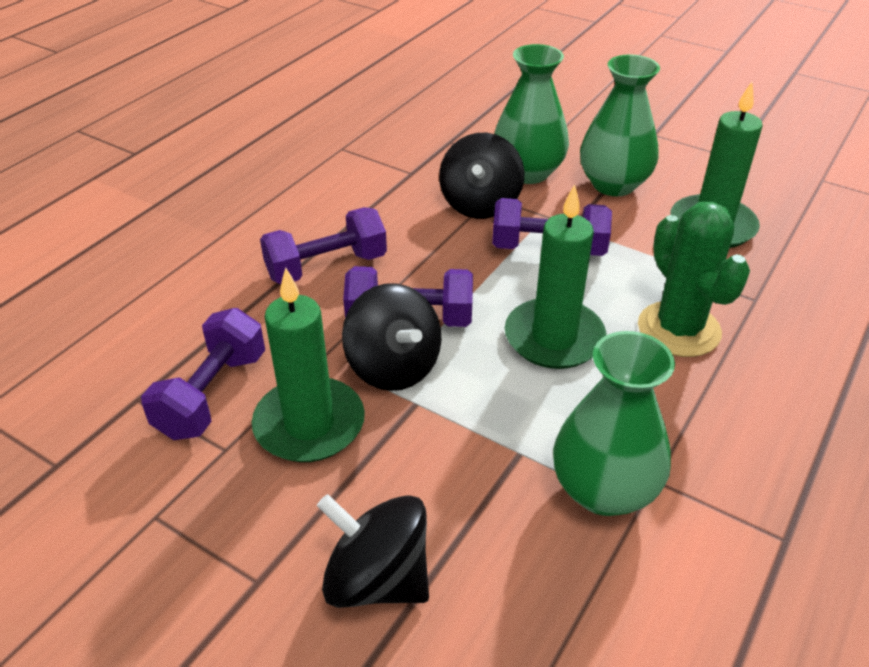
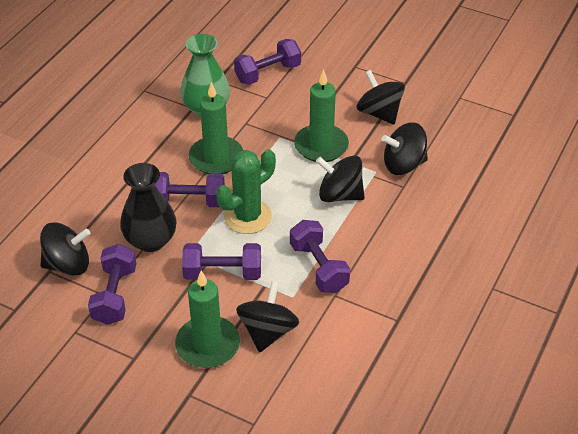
black spinning top: 3 -> 5
black vase: 0 -> 1
green vase: 3 -> 1
purple dumbbell: 4 -> 5

